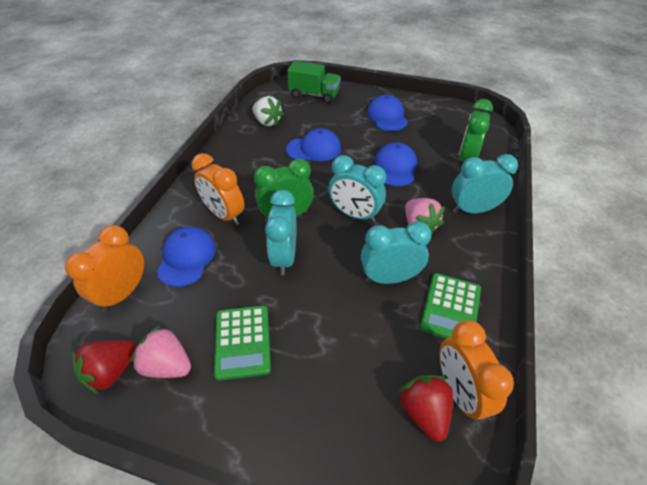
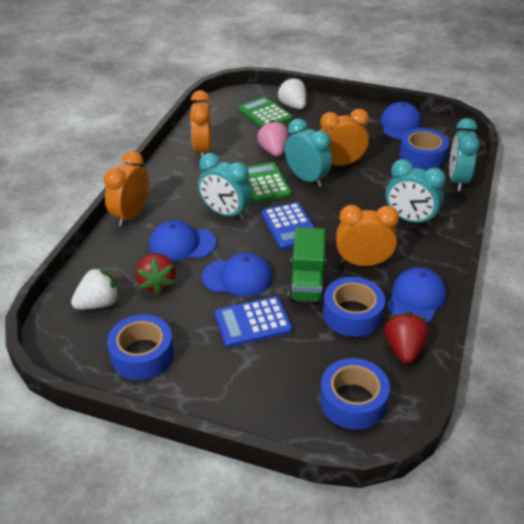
blue calculator: 0 -> 2
blue tape: 0 -> 4
green clock: 2 -> 0
orange clock: 3 -> 4
pink strawberry: 2 -> 1
white strawberry: 1 -> 2

